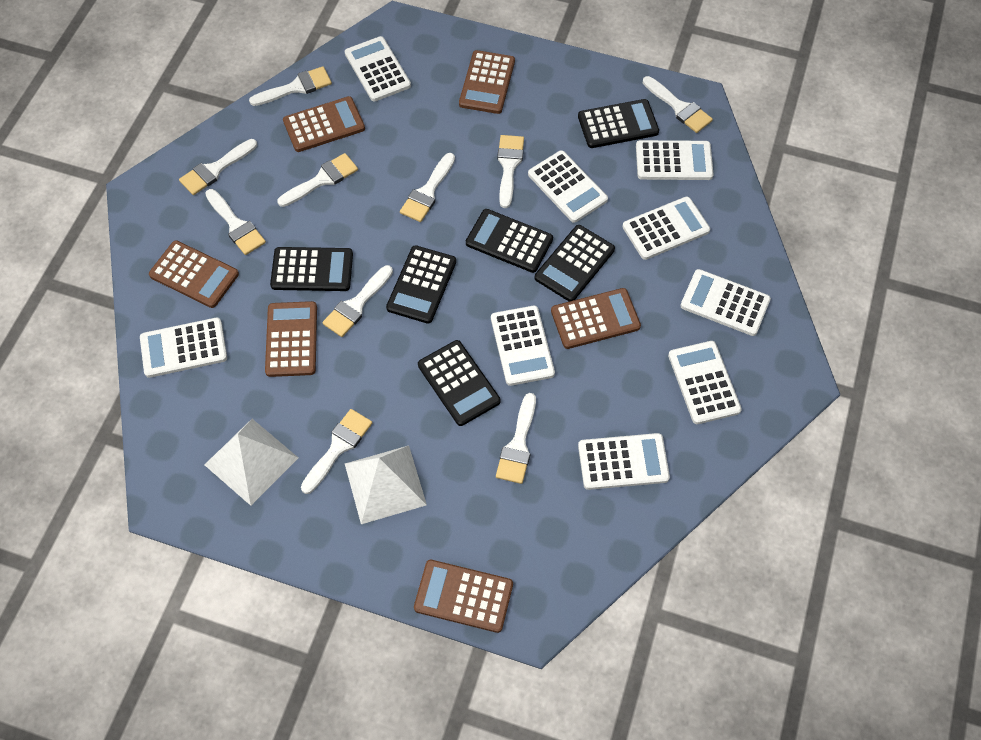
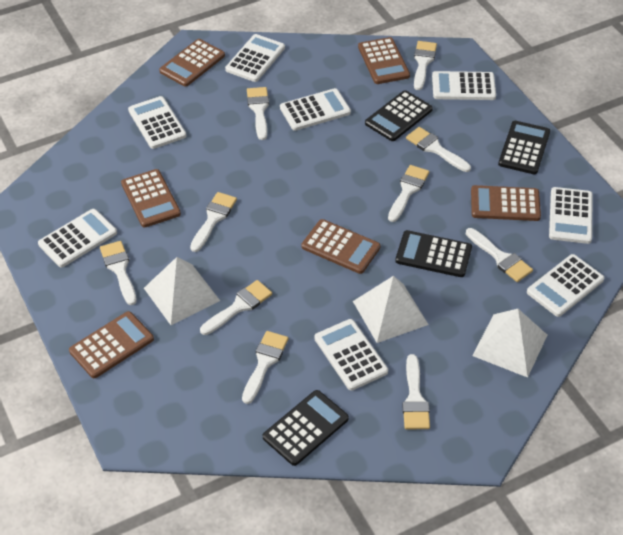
black calculator: 6 -> 4
white calculator: 9 -> 8
white pyramid: 2 -> 3

